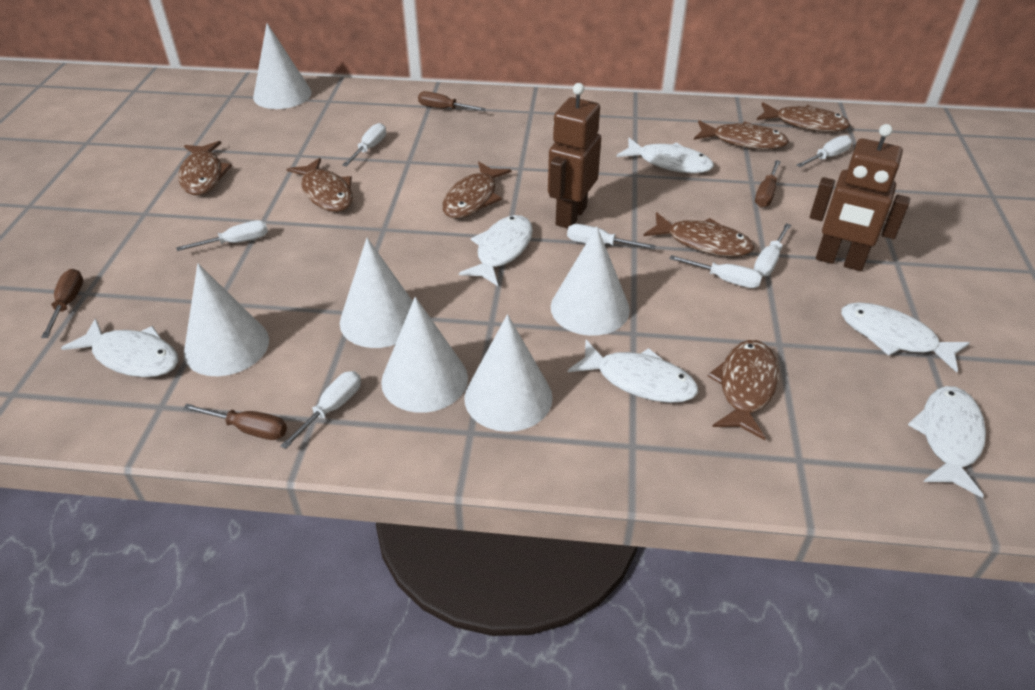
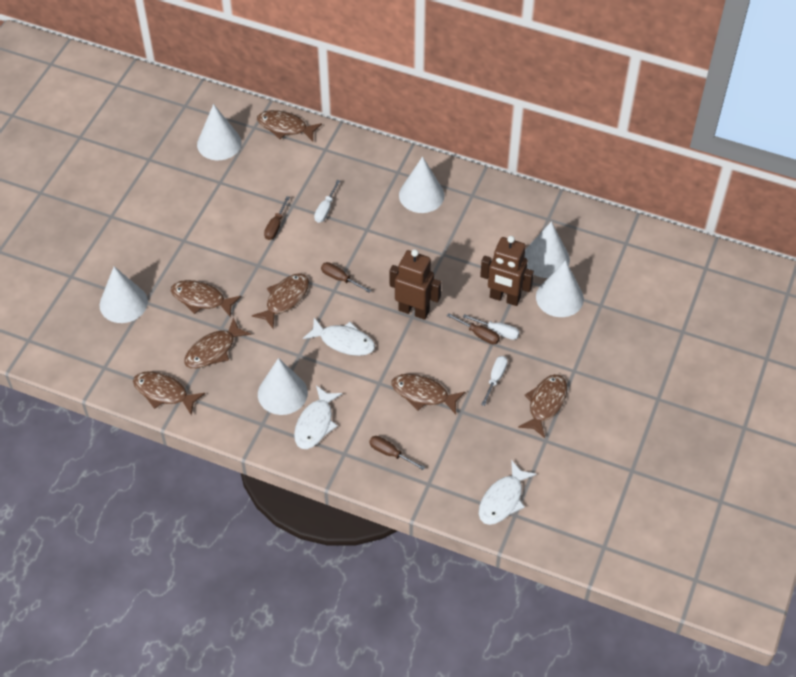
white fish: 6 -> 3
white screwdriver: 7 -> 3

